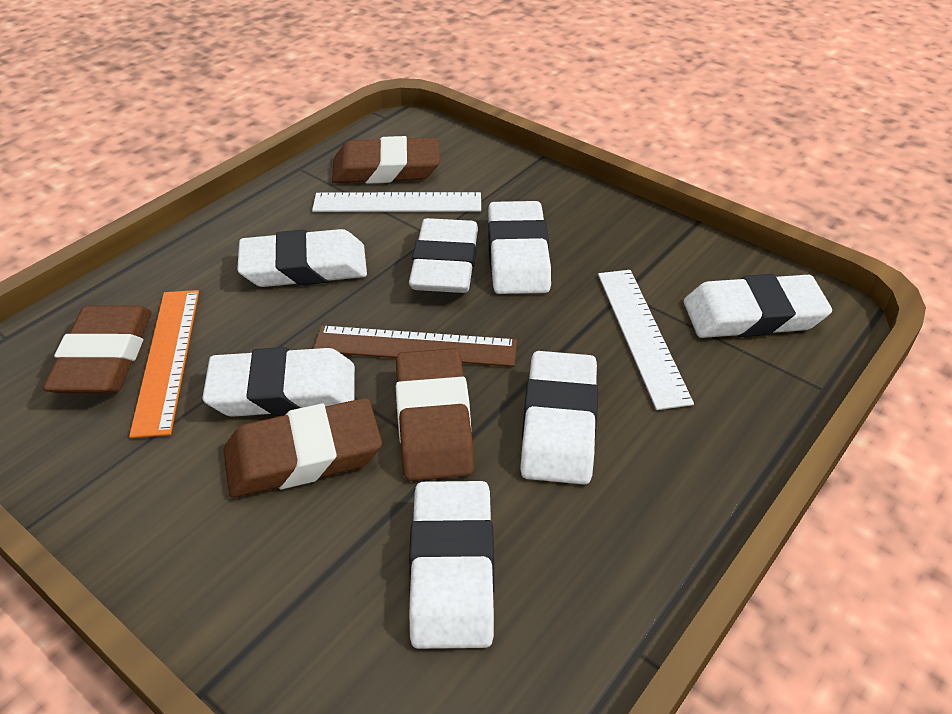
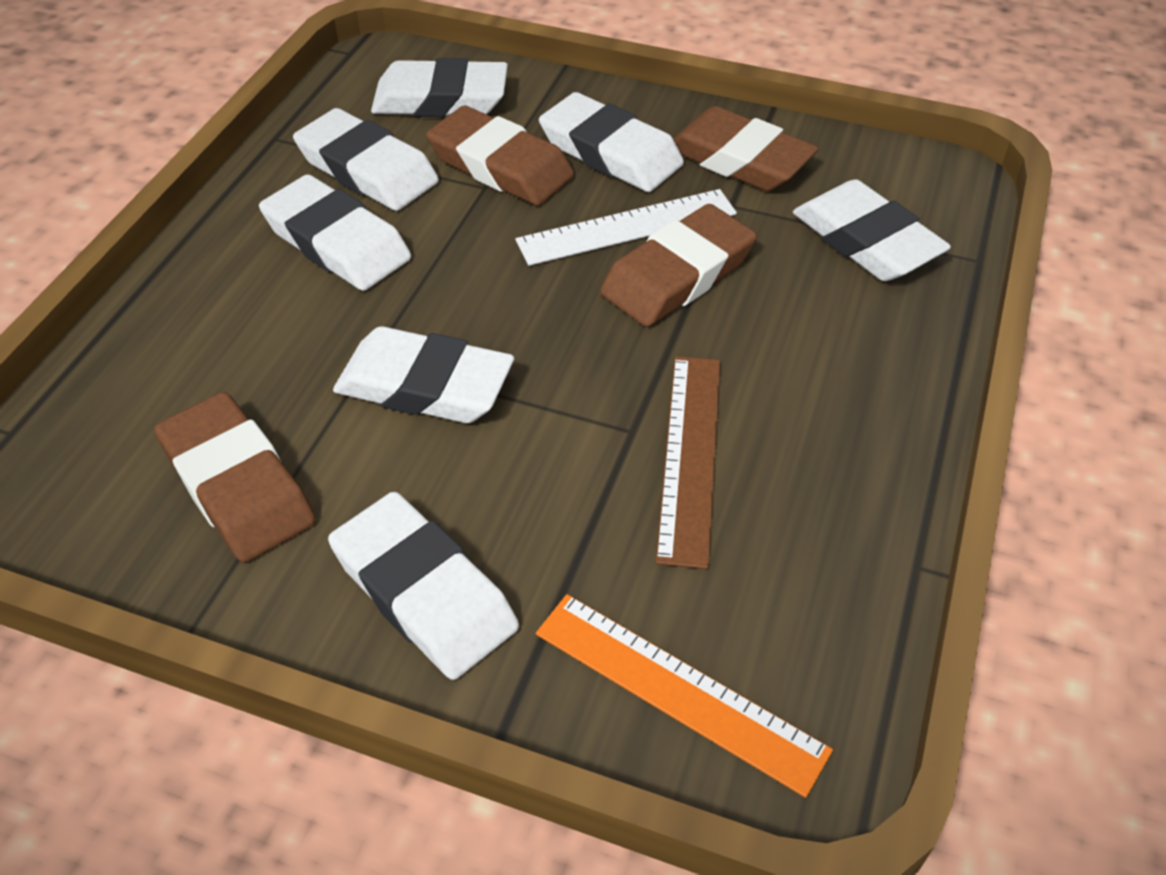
white ruler: 2 -> 1

